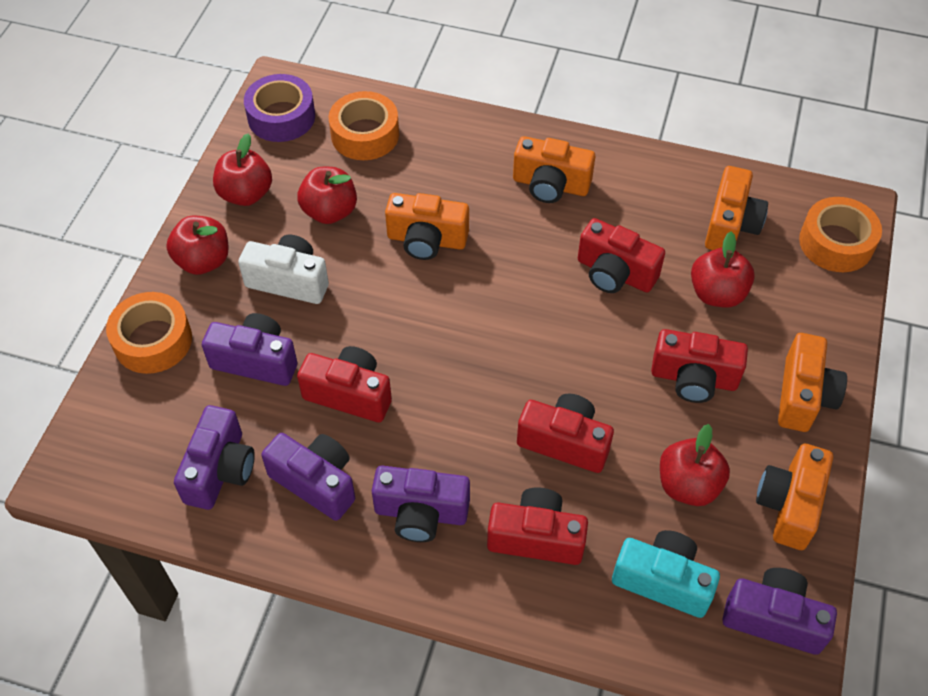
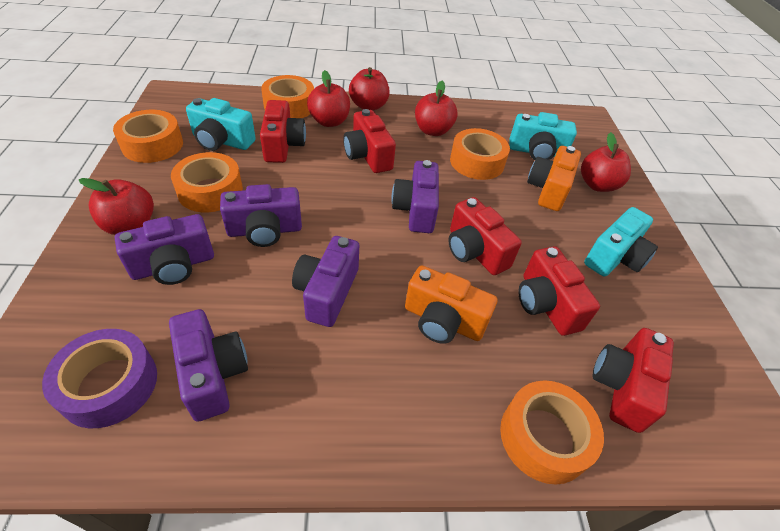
orange camera: 5 -> 2
orange tape: 3 -> 5
turquoise camera: 1 -> 3
white camera: 1 -> 0

